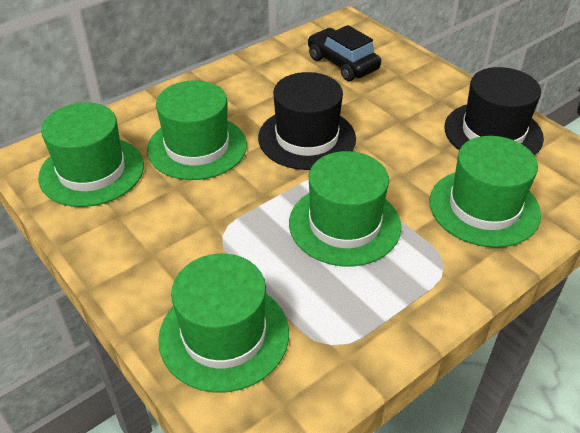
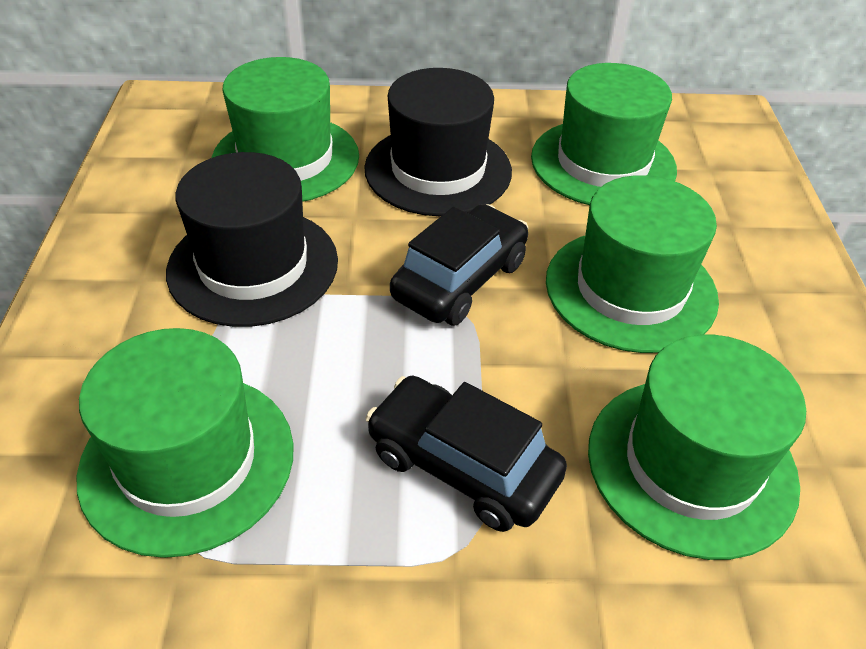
black car: 1 -> 2

